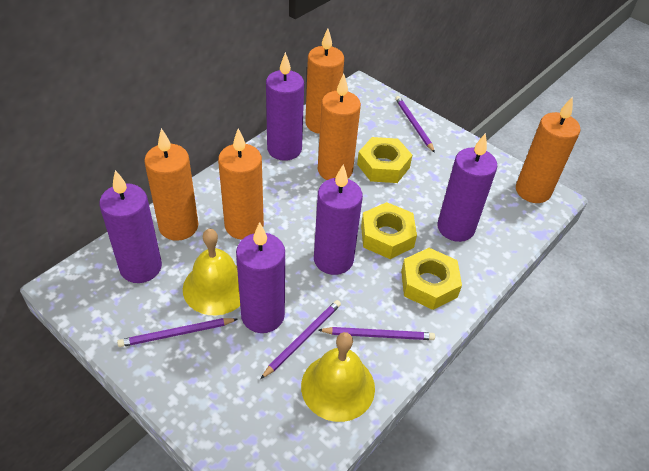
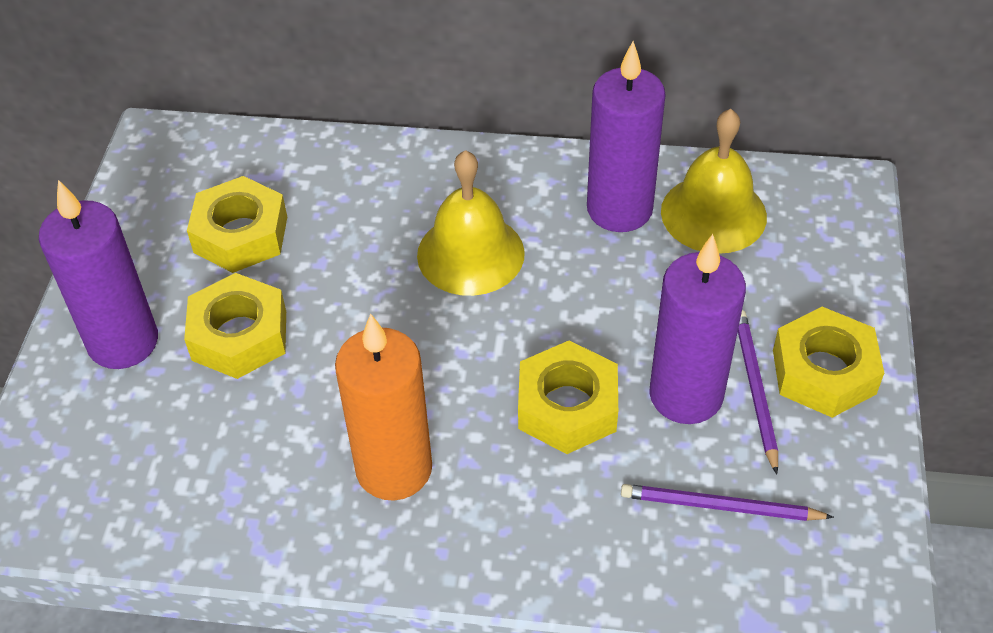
orange candle: 5 -> 1
purple candle: 5 -> 3
purple pencil: 4 -> 2
yellow nut: 3 -> 4

